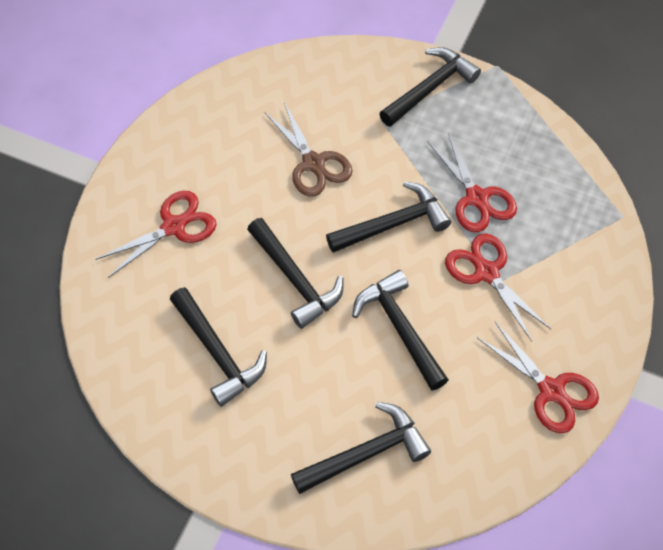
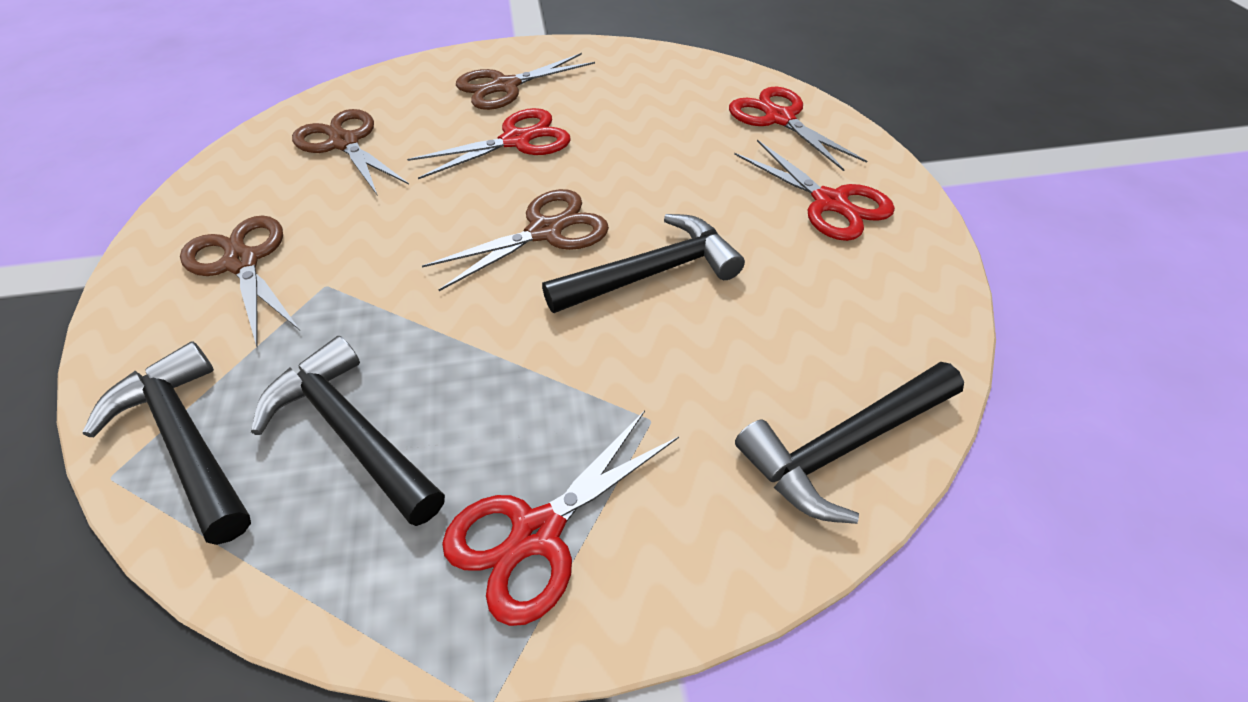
black hammer: 6 -> 4
brown scissors: 1 -> 4

